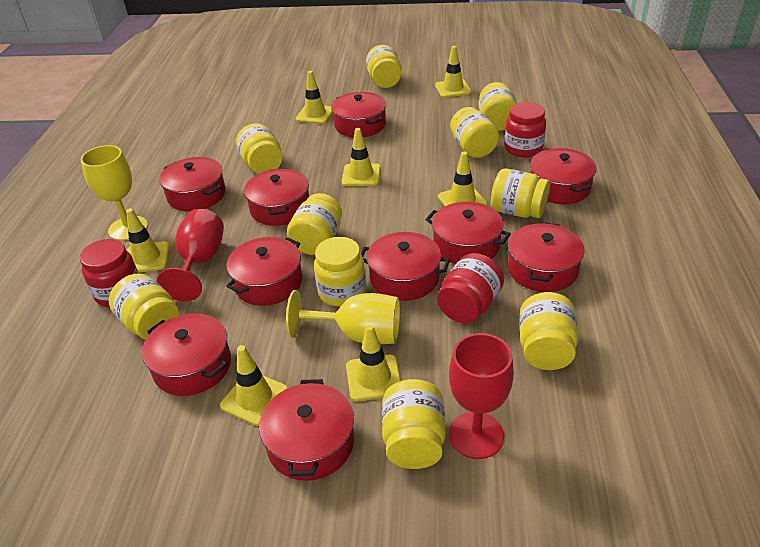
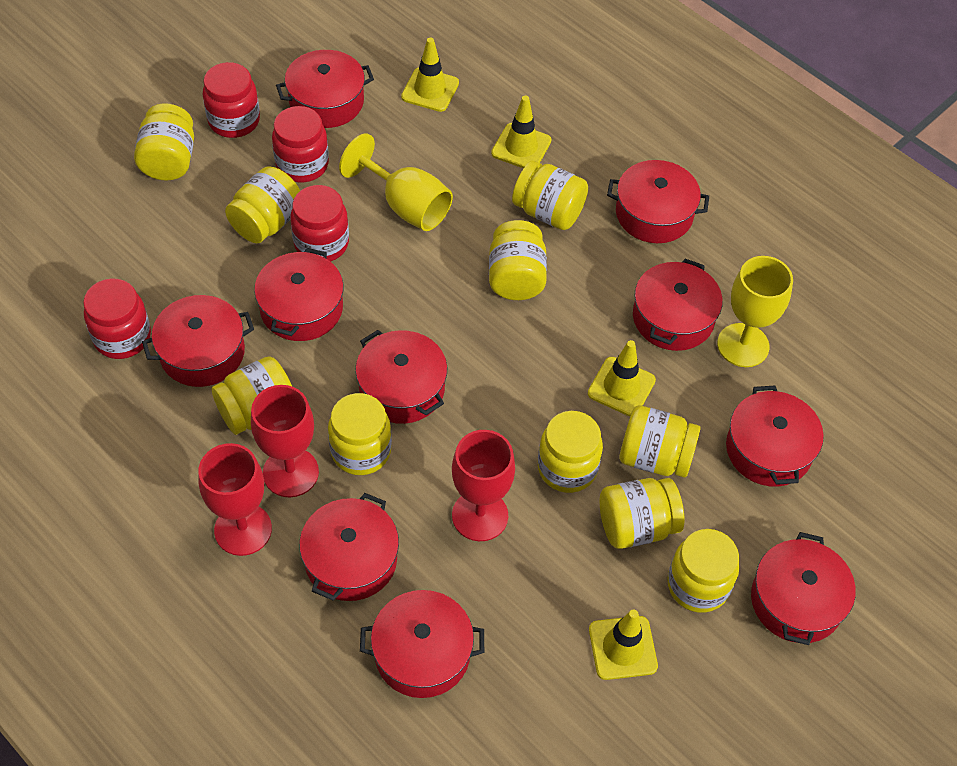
red goblet: 2 -> 3
red jar: 3 -> 4
yellow traffic cone: 7 -> 4

